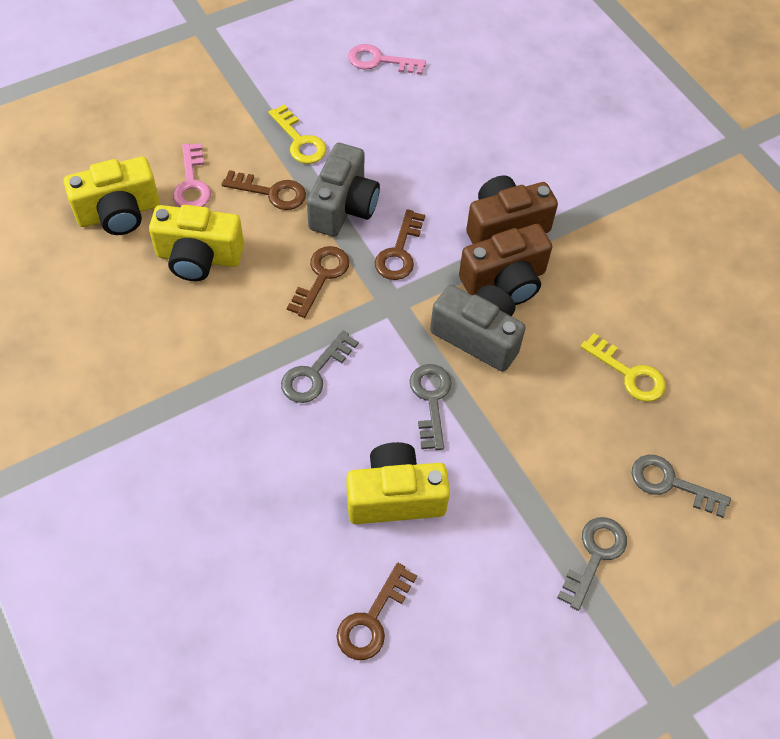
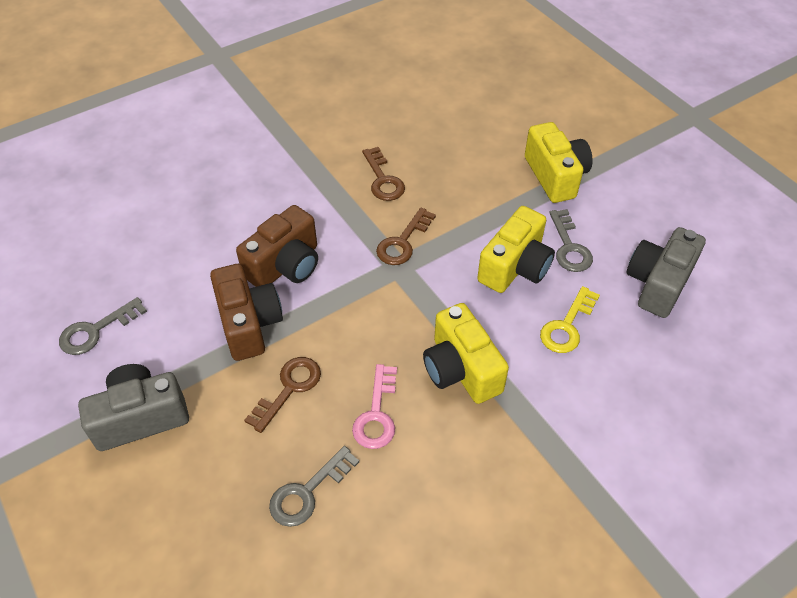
brown key: 4 -> 3
grey key: 4 -> 3
pink key: 2 -> 1
yellow key: 2 -> 1

